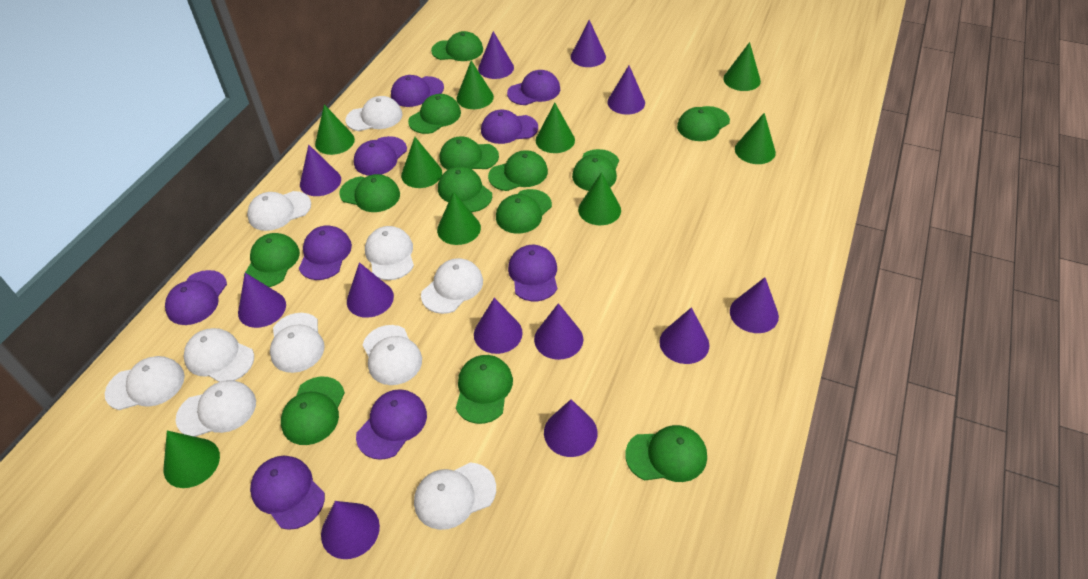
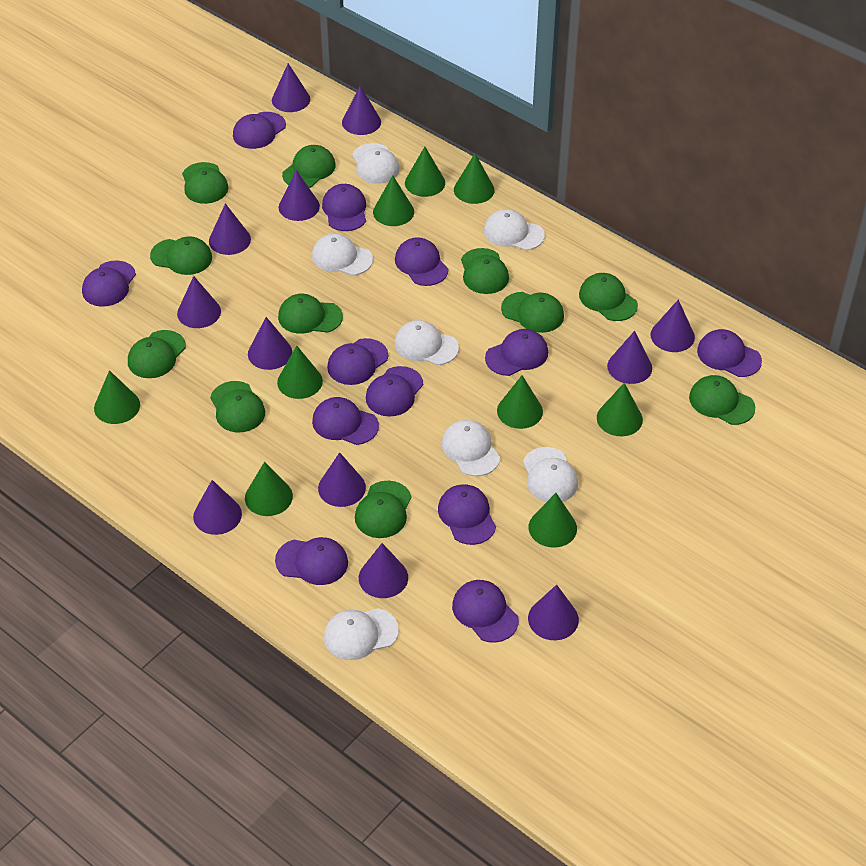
green cap: 13 -> 11
purple cap: 9 -> 12
white cap: 10 -> 7

